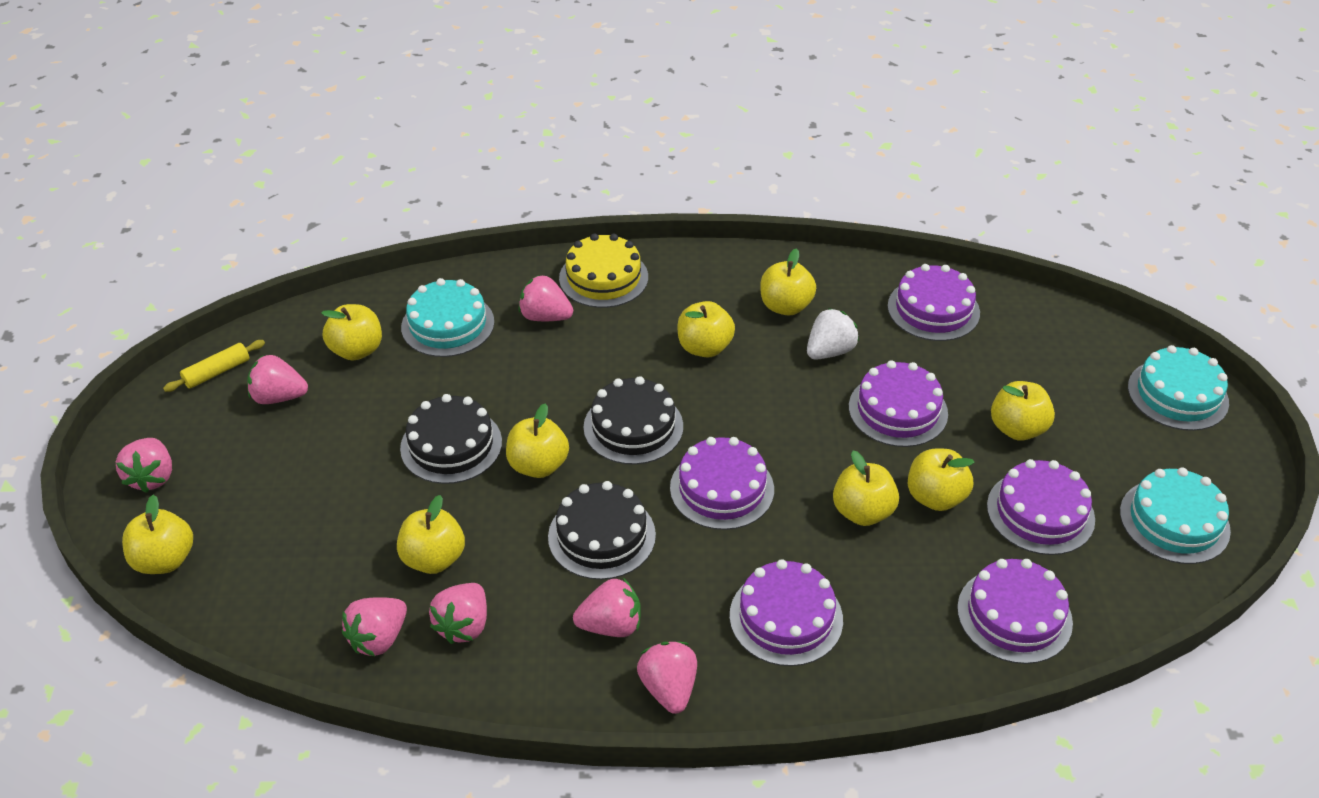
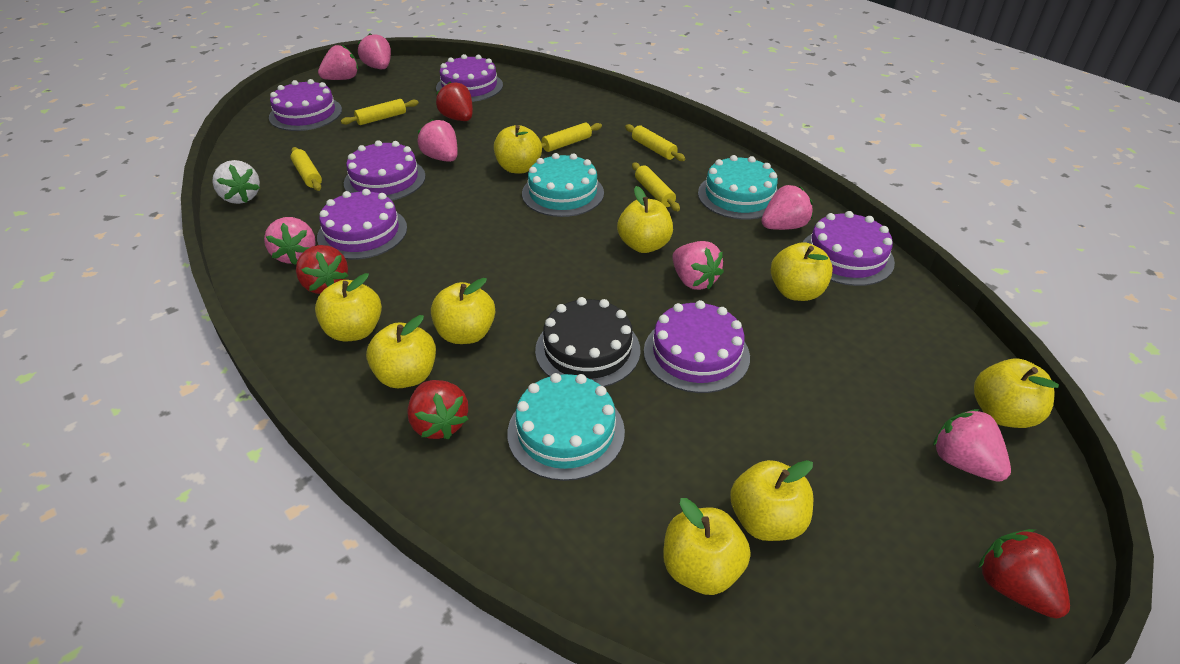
black cake: 3 -> 1
red strawberry: 0 -> 4
yellow cake: 1 -> 0
yellow rolling pin: 1 -> 5

